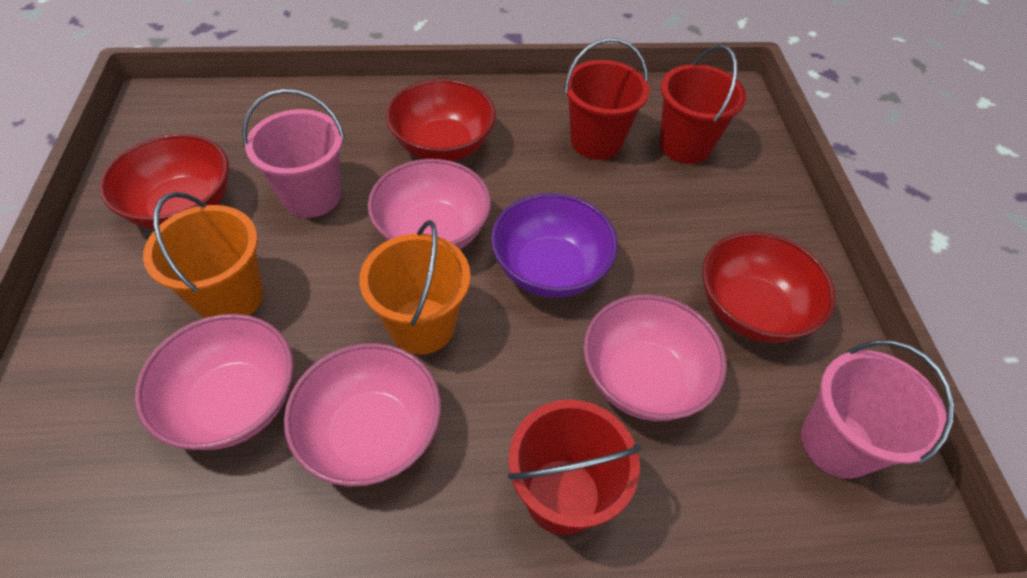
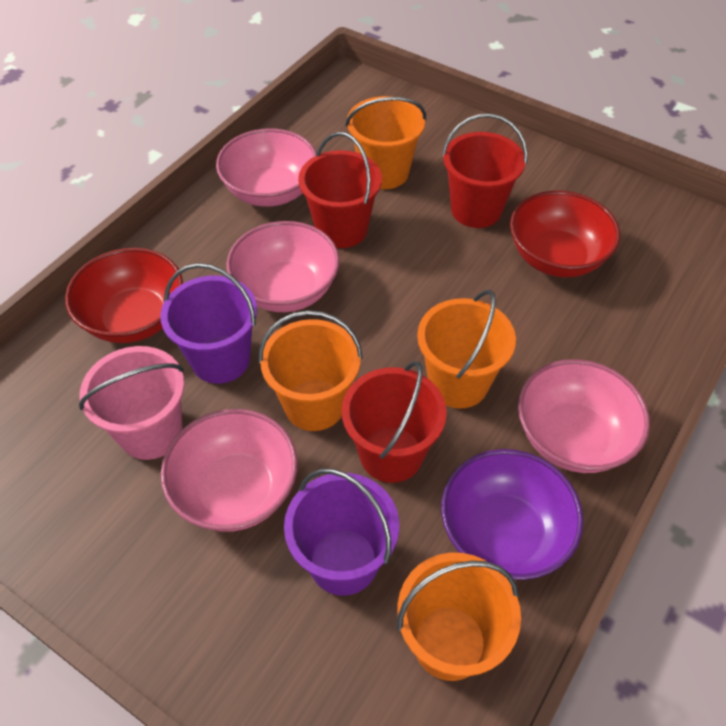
orange bucket: 2 -> 4
pink bucket: 2 -> 1
purple bucket: 0 -> 2
red bowl: 3 -> 2

